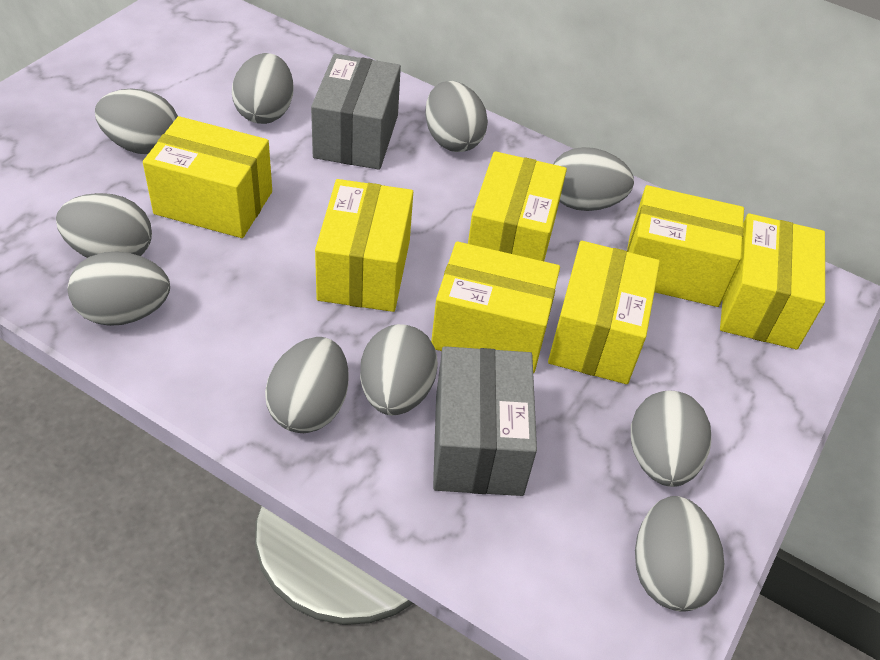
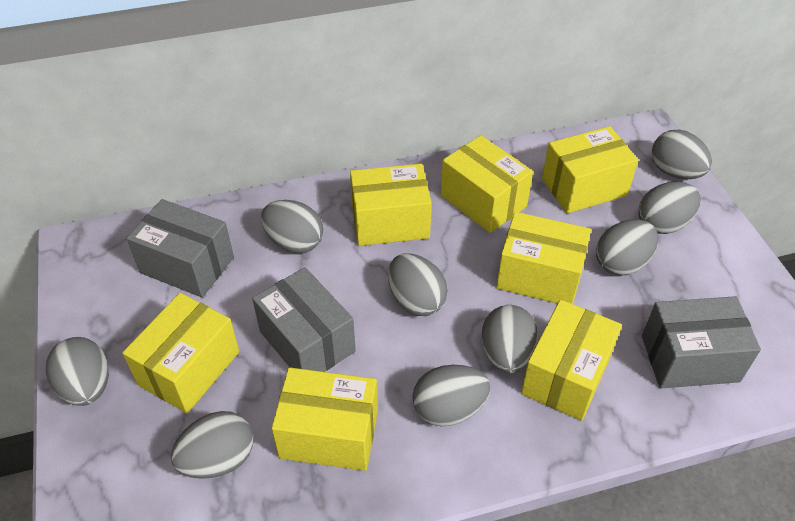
grey box: 2 -> 3
grey egg: 10 -> 9

